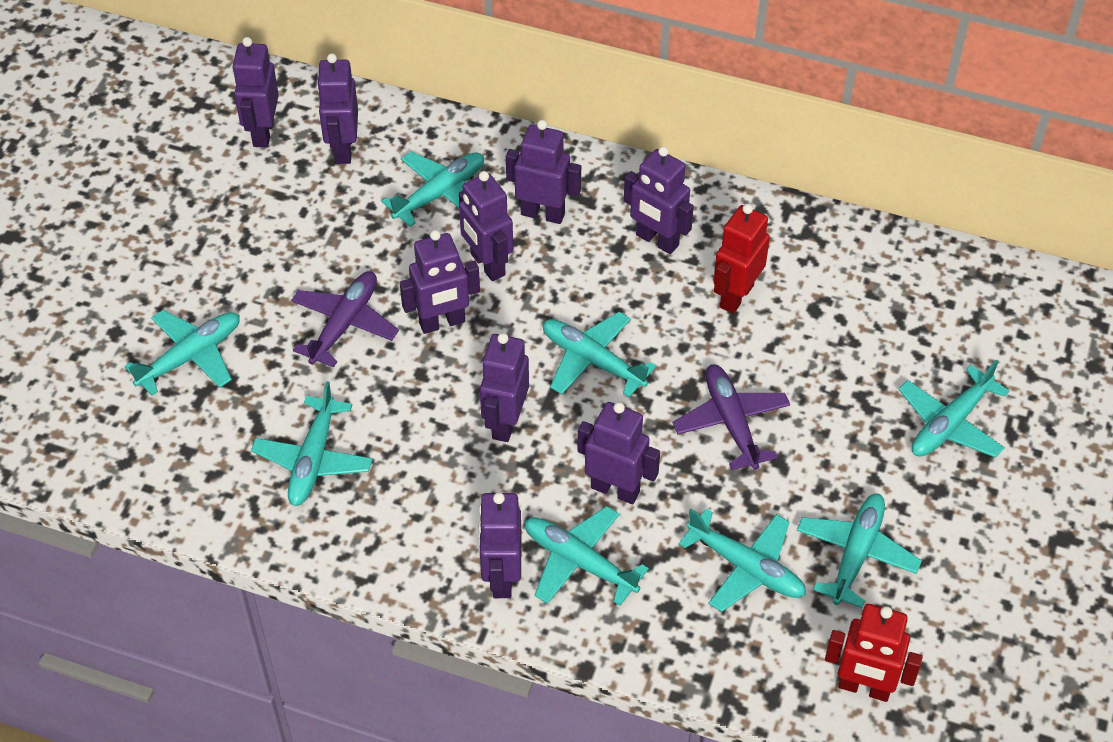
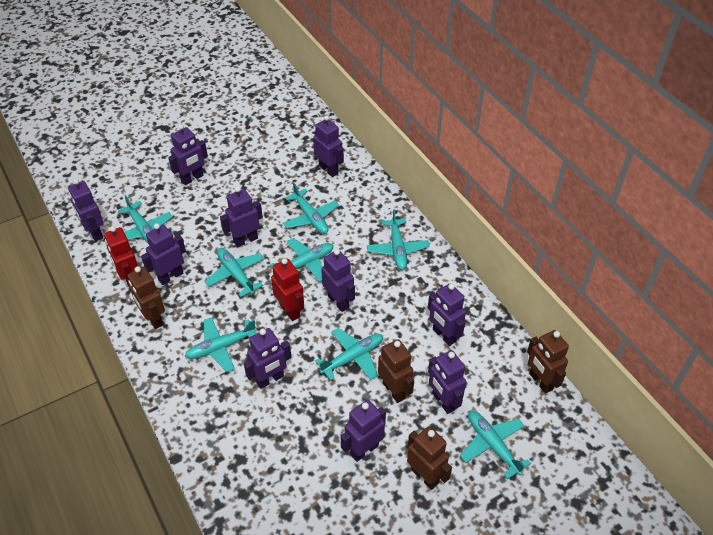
brown robot: 0 -> 4
purple plane: 2 -> 0
purple robot: 9 -> 10

